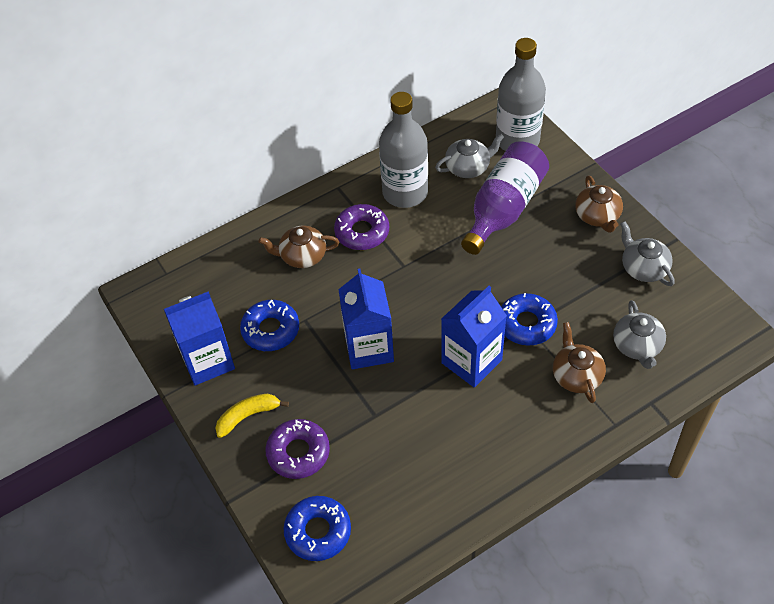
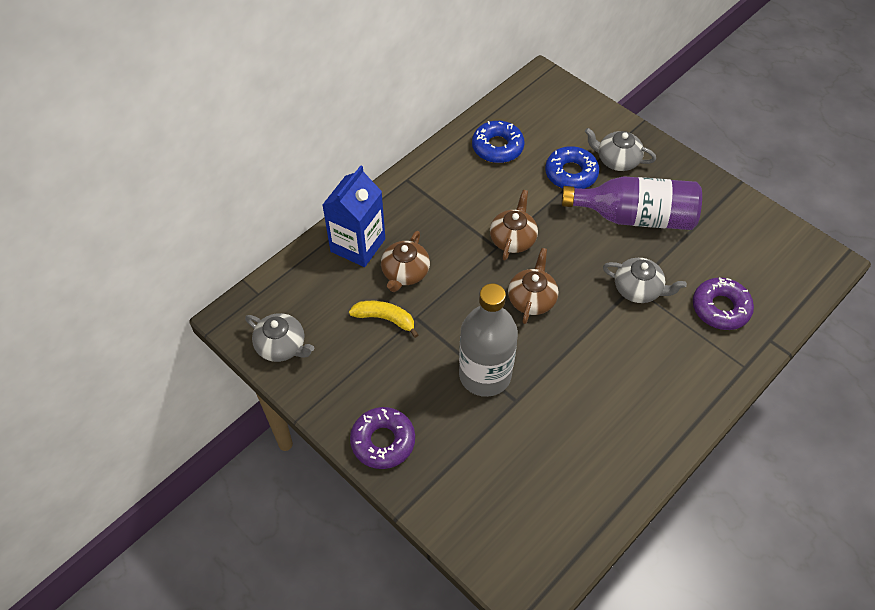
blue carton: 3 -> 1
blue donut: 3 -> 2
grey bottle: 2 -> 1

